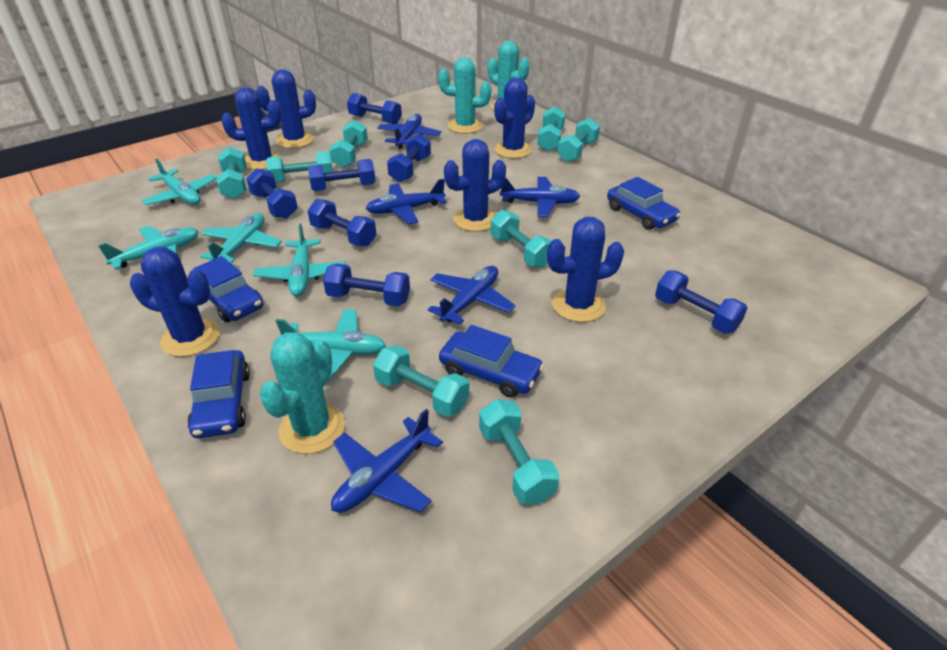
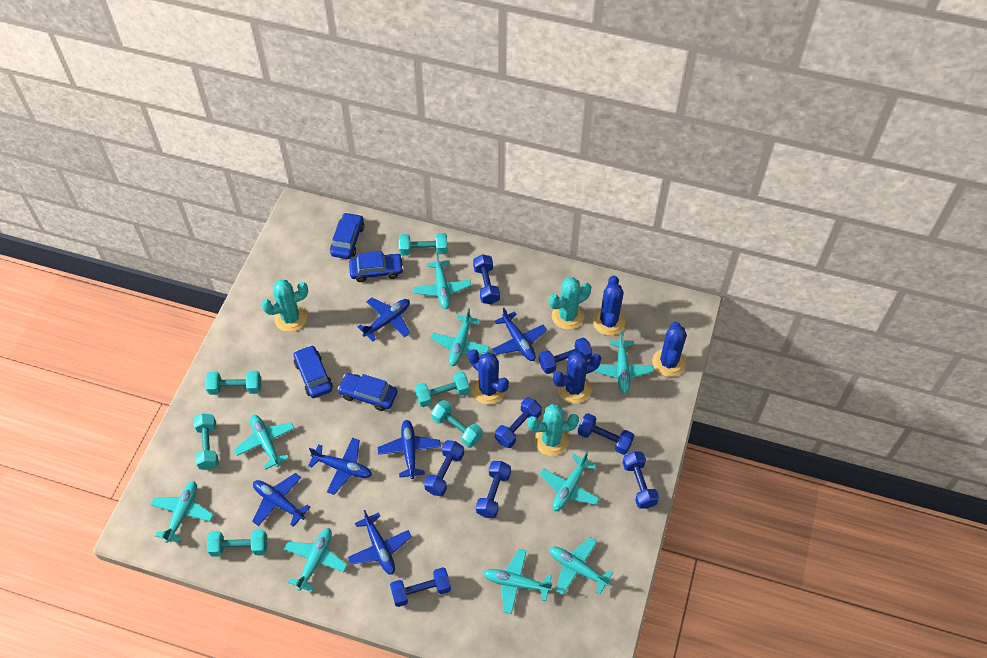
blue cactus: 6 -> 4
blue dumbbell: 7 -> 8
blue plane: 5 -> 6
turquoise dumbbell: 8 -> 6
turquoise plane: 5 -> 9

